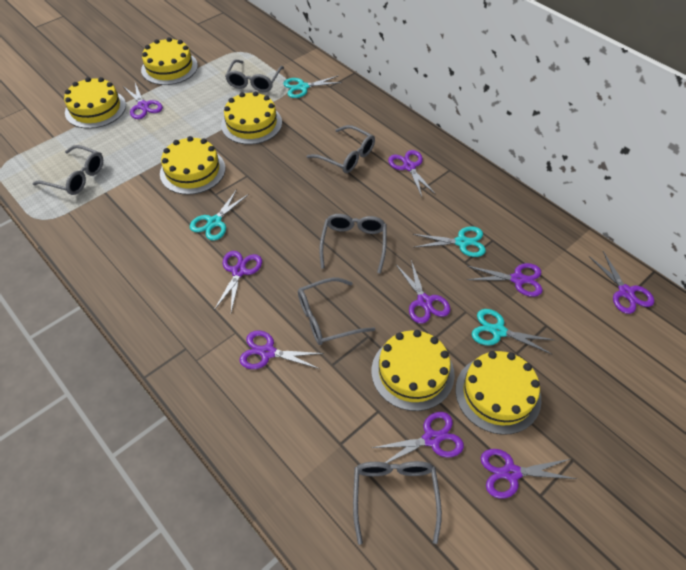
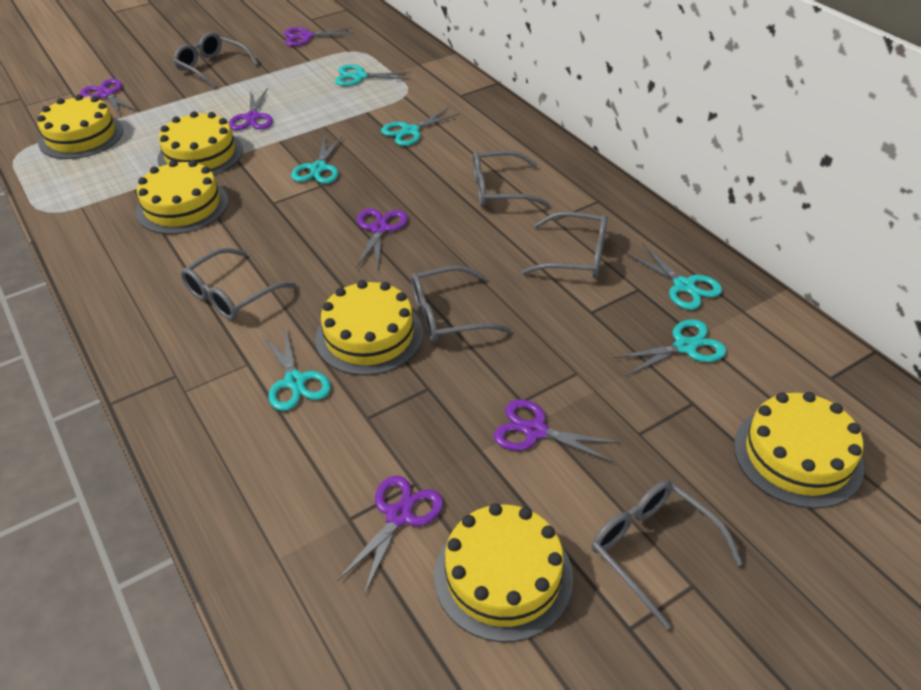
purple scissors: 9 -> 6
turquoise scissors: 4 -> 6

